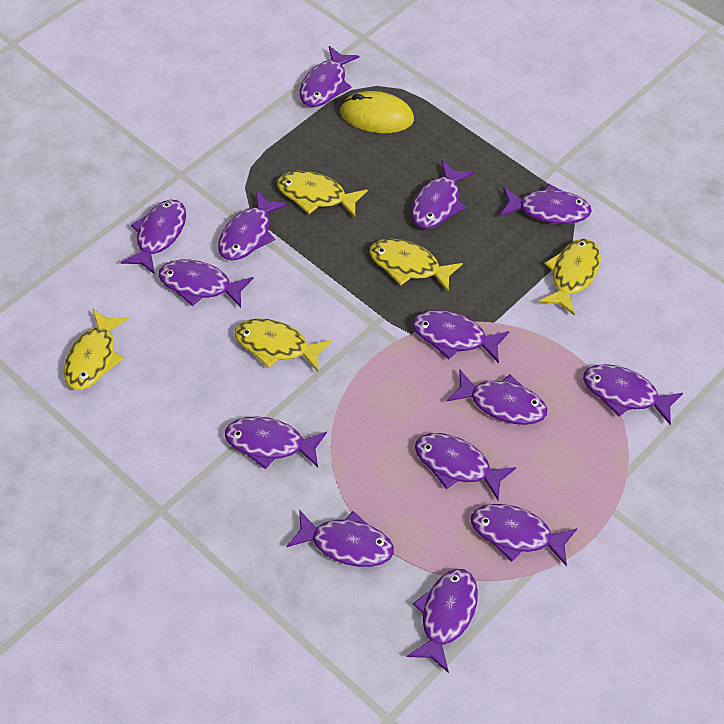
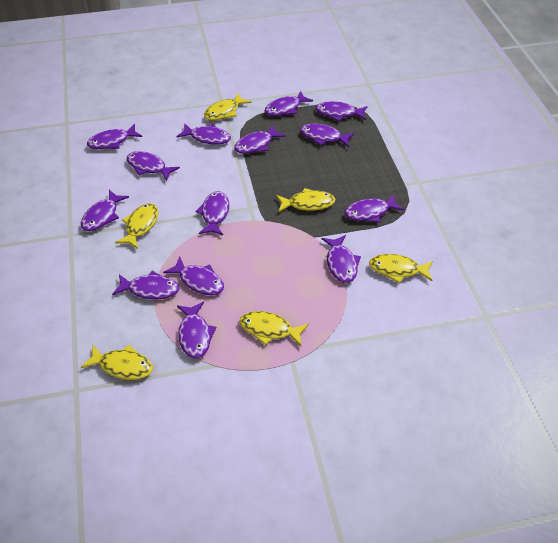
yellow fish: 5 -> 6
yellow mouse: 1 -> 0

